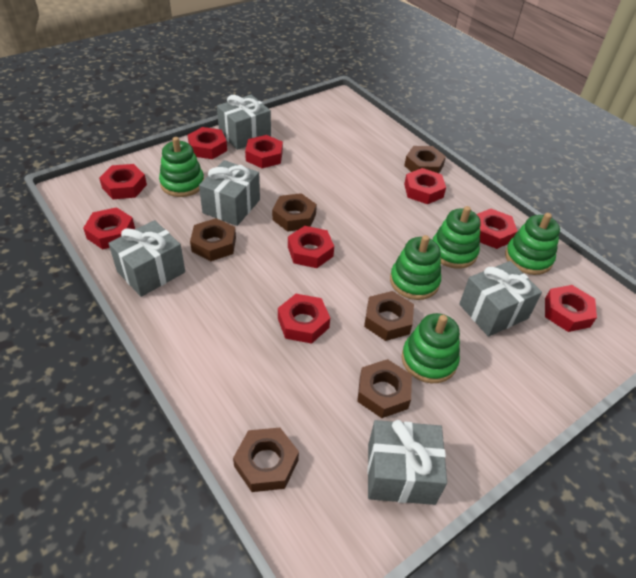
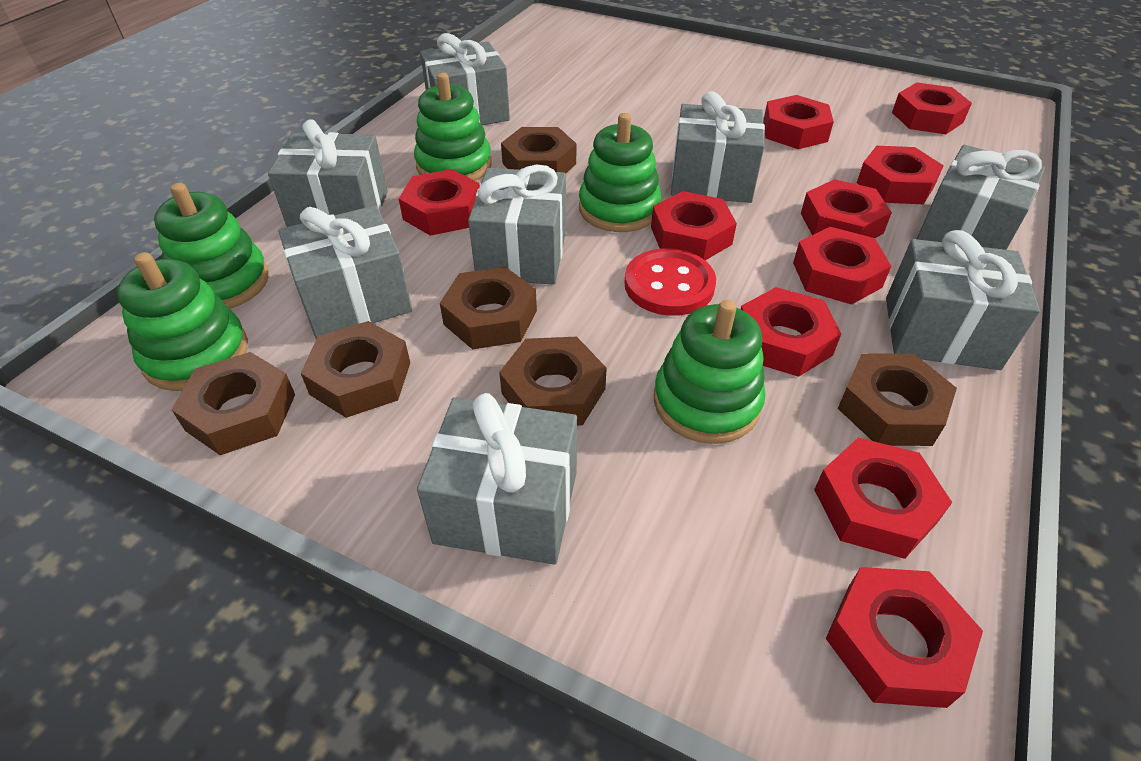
grey gift: 5 -> 8
red button: 0 -> 1
red nut: 9 -> 10

